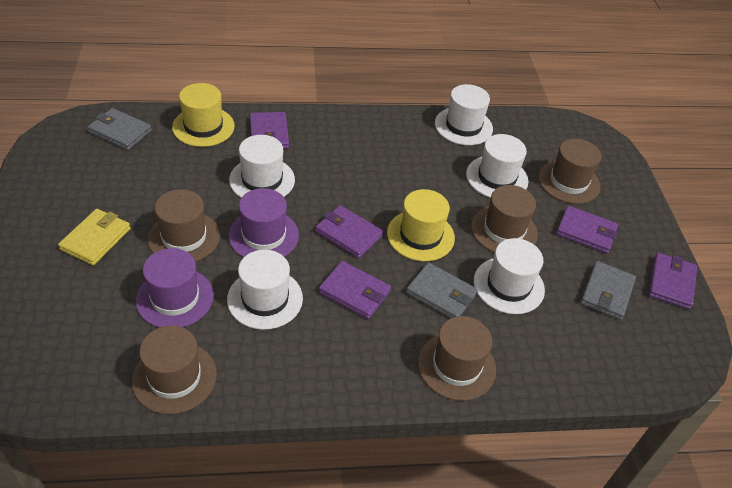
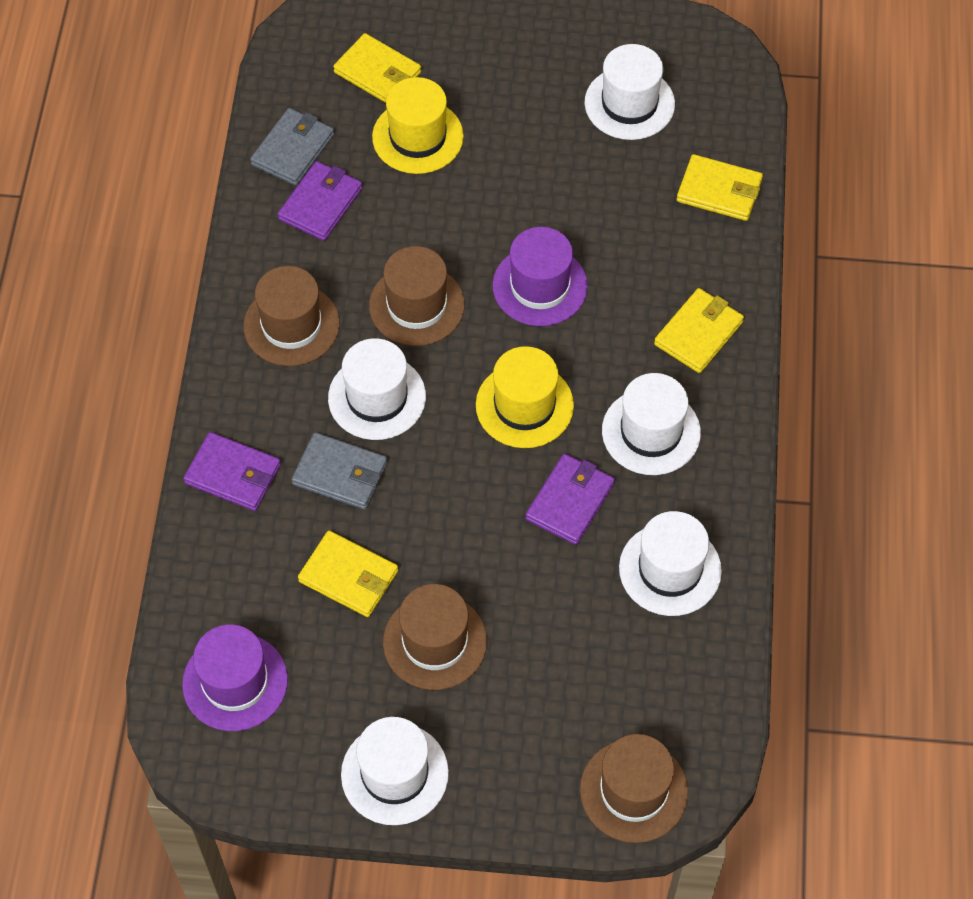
brown hat: 5 -> 4
grey wallet: 3 -> 2
purple wallet: 5 -> 3
yellow wallet: 1 -> 4

